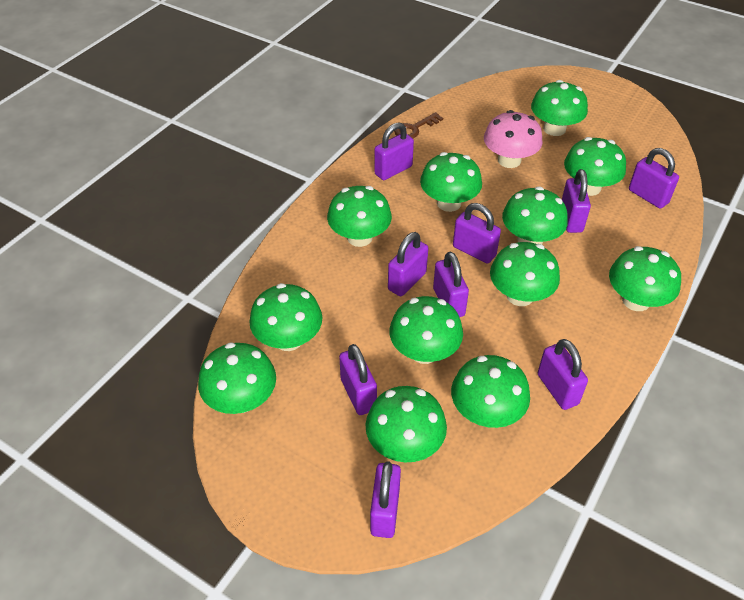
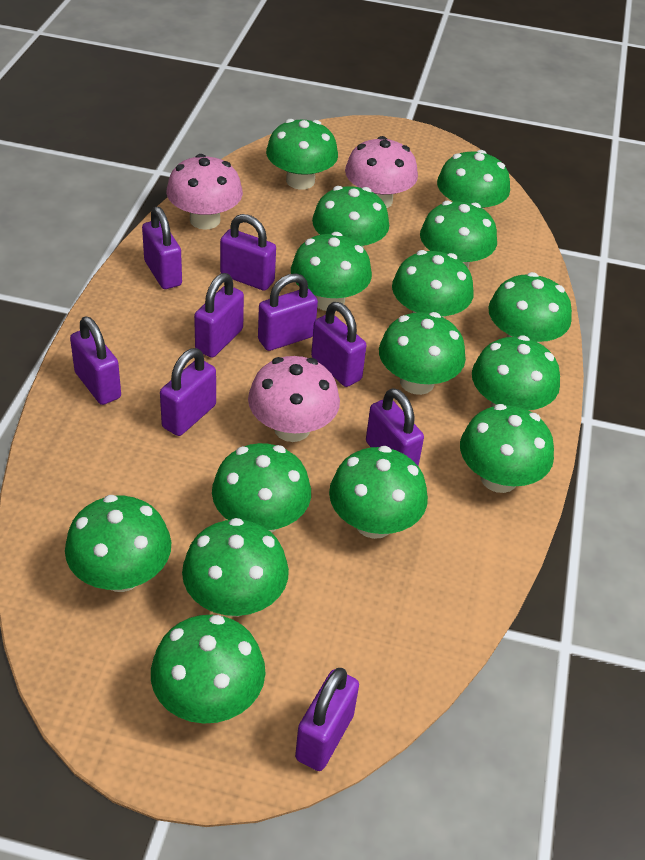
brown key: 1 -> 0
green mushroom: 12 -> 15
pink mushroom: 1 -> 3

